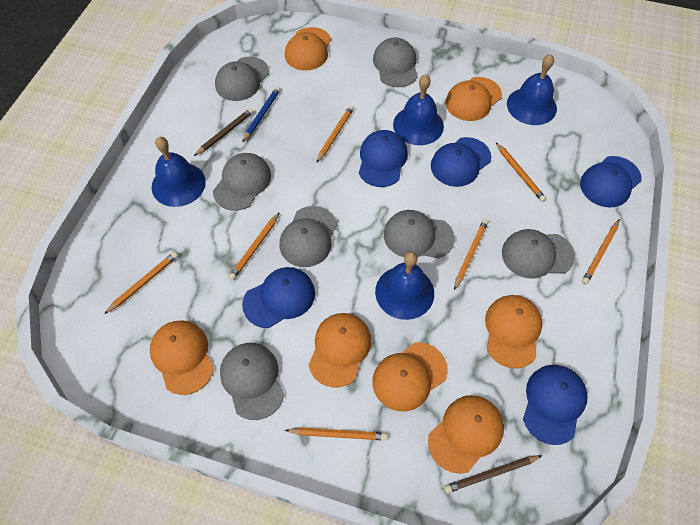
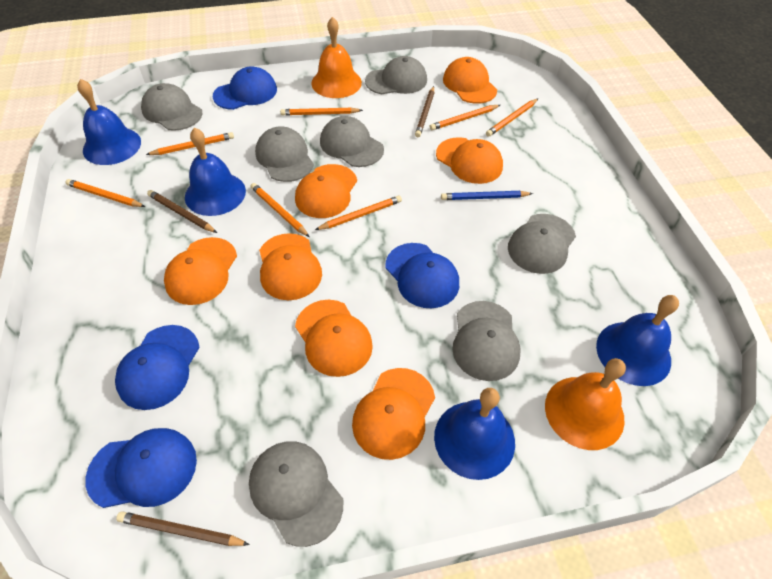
blue cap: 5 -> 4
brown pencil: 2 -> 3
orange bell: 0 -> 2

